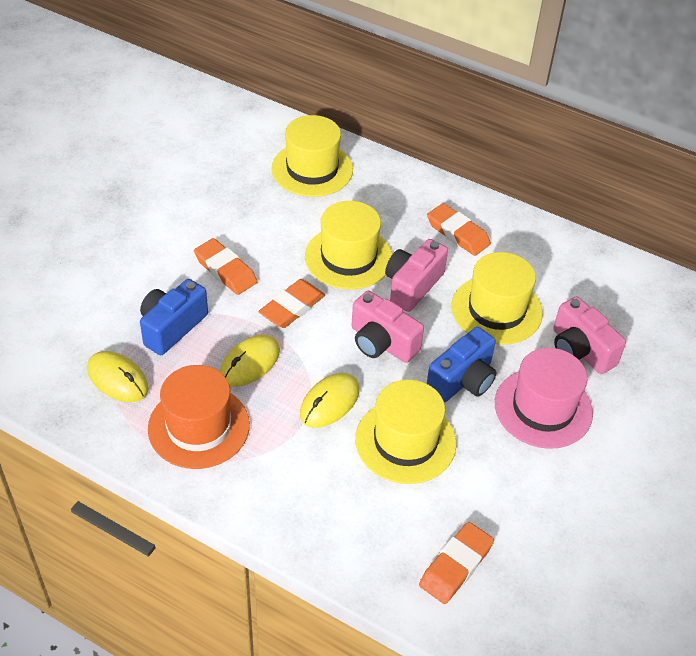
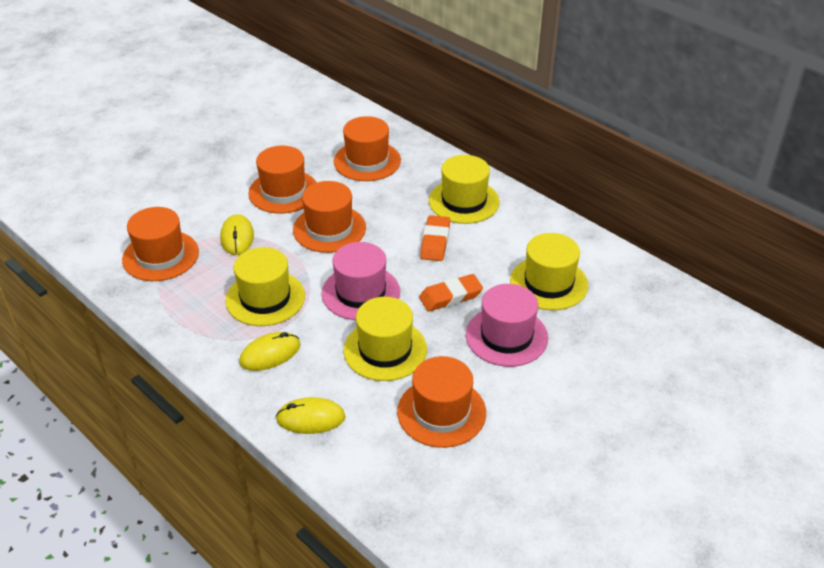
blue camera: 2 -> 0
orange eraser: 4 -> 2
orange hat: 1 -> 5
pink camera: 3 -> 0
pink hat: 1 -> 2

